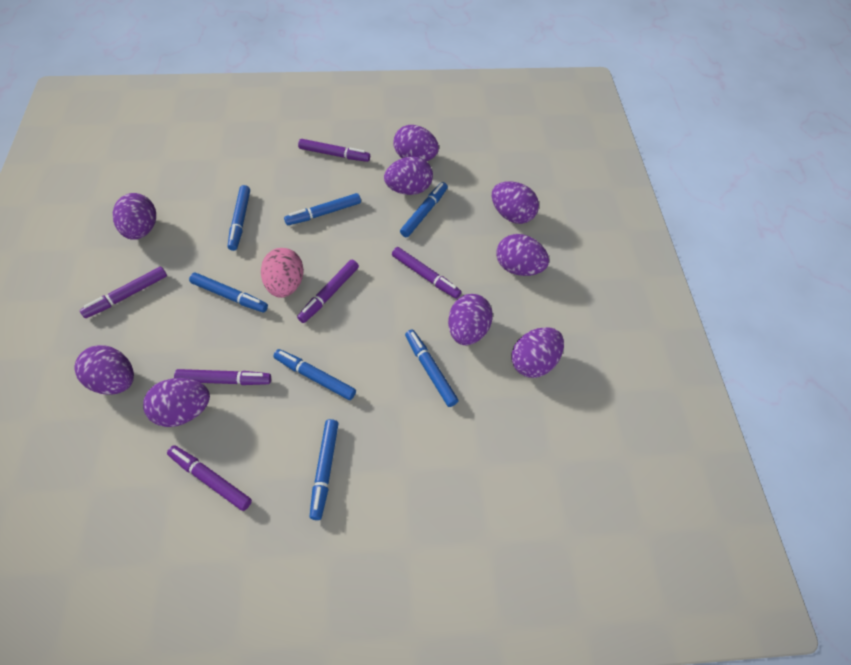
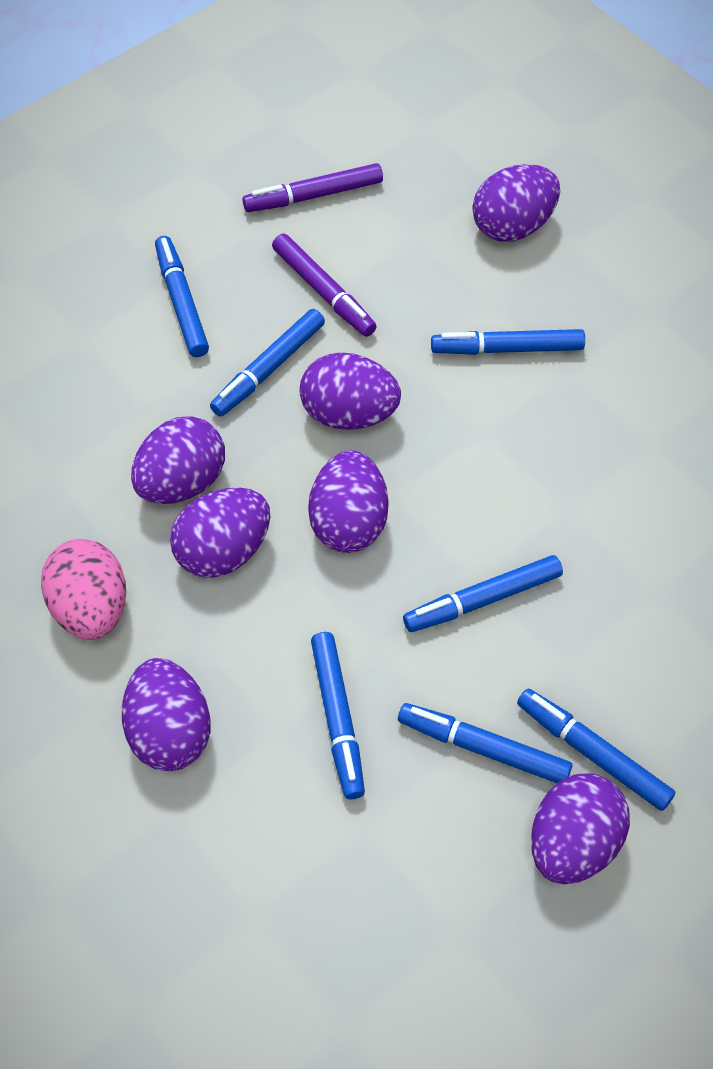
purple egg: 9 -> 7
purple marker: 6 -> 2

